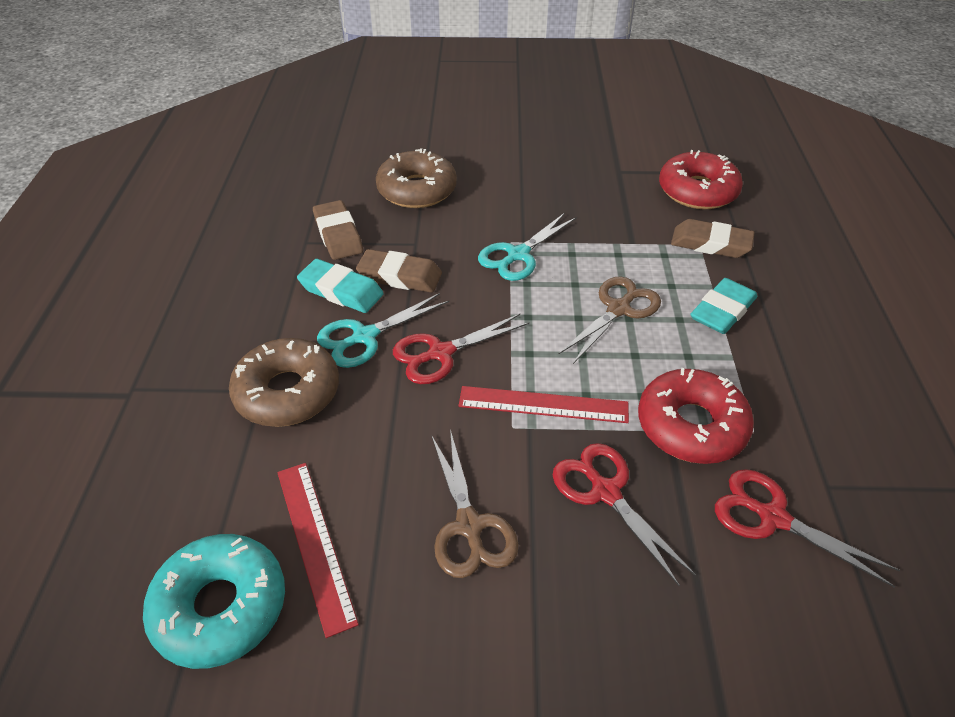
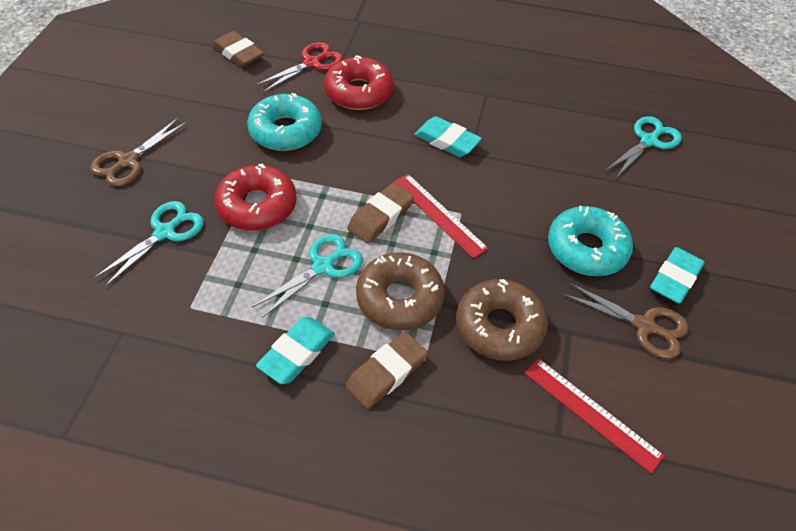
red scissors: 3 -> 1
turquoise donut: 1 -> 2
turquoise eraser: 2 -> 3
turquoise scissors: 2 -> 3

